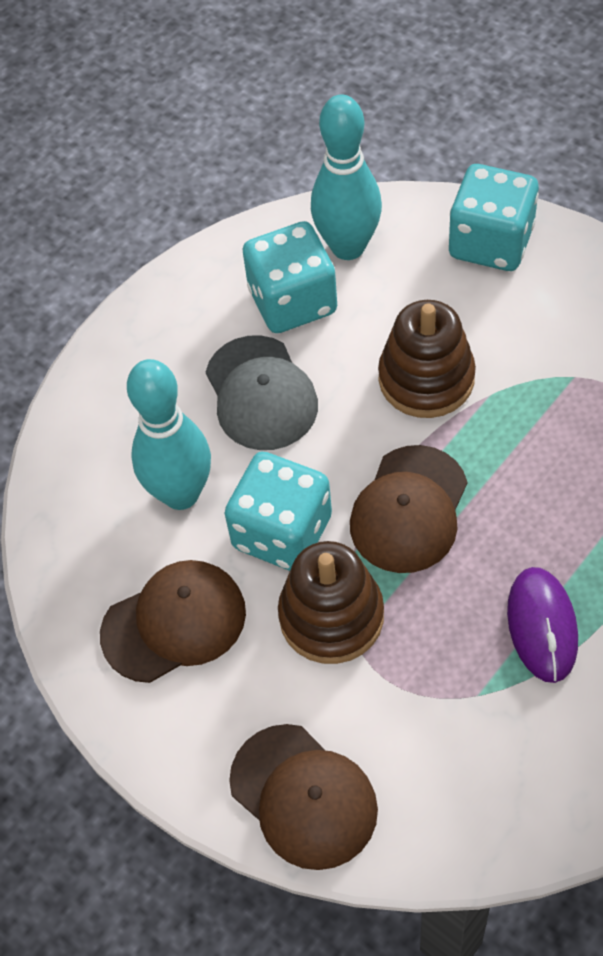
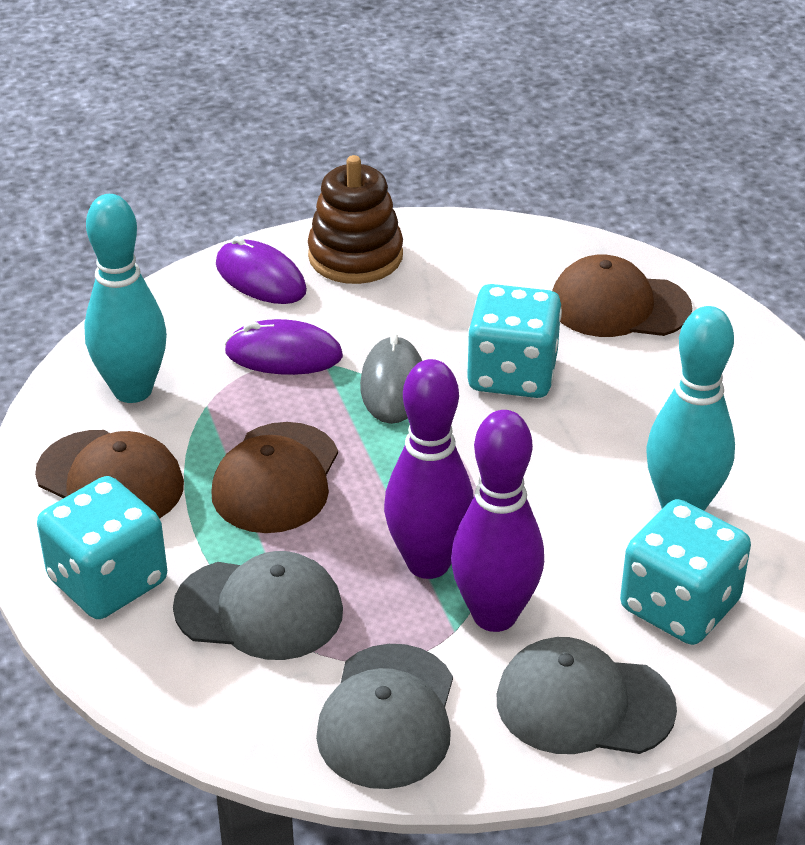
brown stacking toy: 2 -> 1
grey cap: 1 -> 3
grey mouse: 0 -> 1
purple bowling pin: 0 -> 2
purple mouse: 1 -> 2

